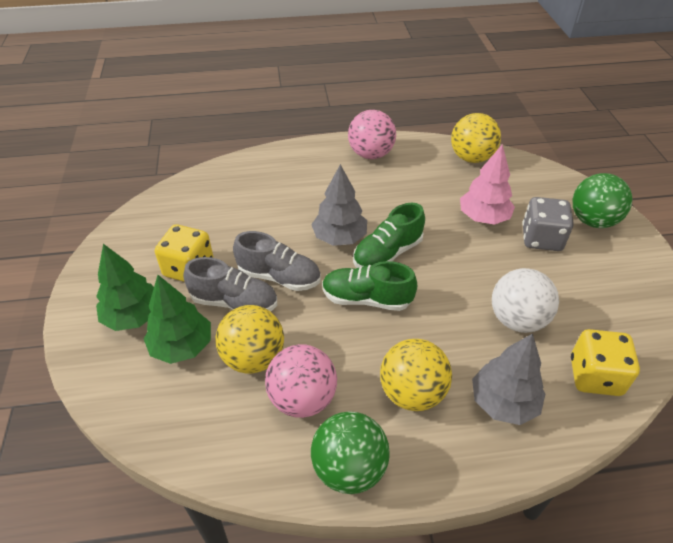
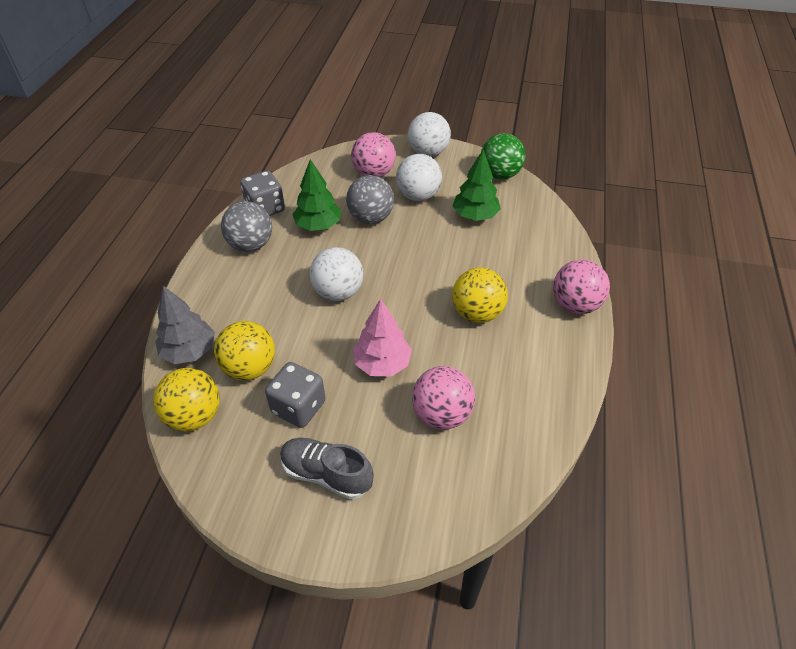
green ball: 2 -> 1
green shoe: 2 -> 0
grey ball: 0 -> 2
grey dice: 1 -> 2
grey shoe: 2 -> 1
grey tree: 2 -> 1
pink ball: 2 -> 3
white ball: 1 -> 3
yellow dice: 2 -> 0

